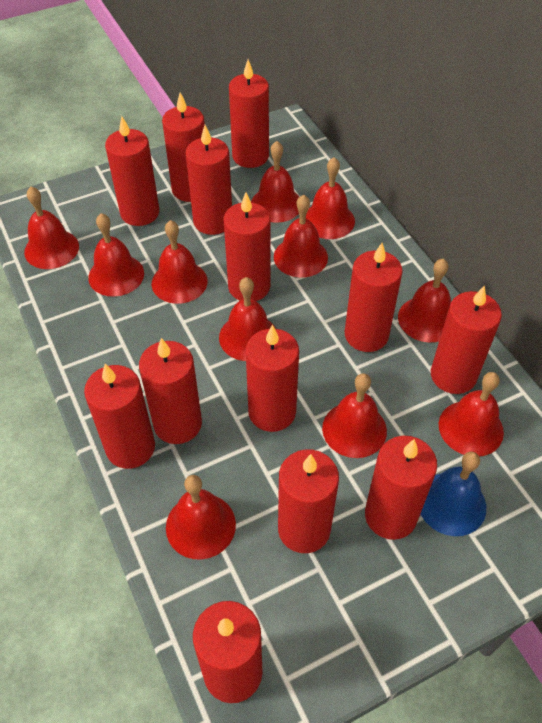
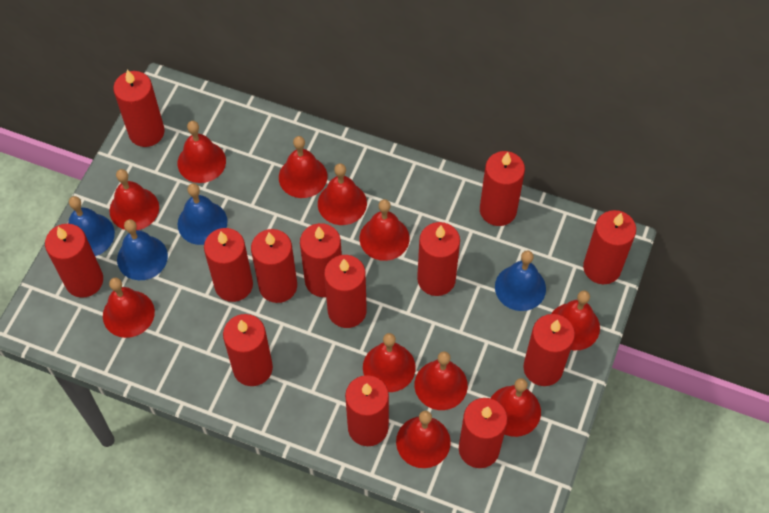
blue bell: 1 -> 4

